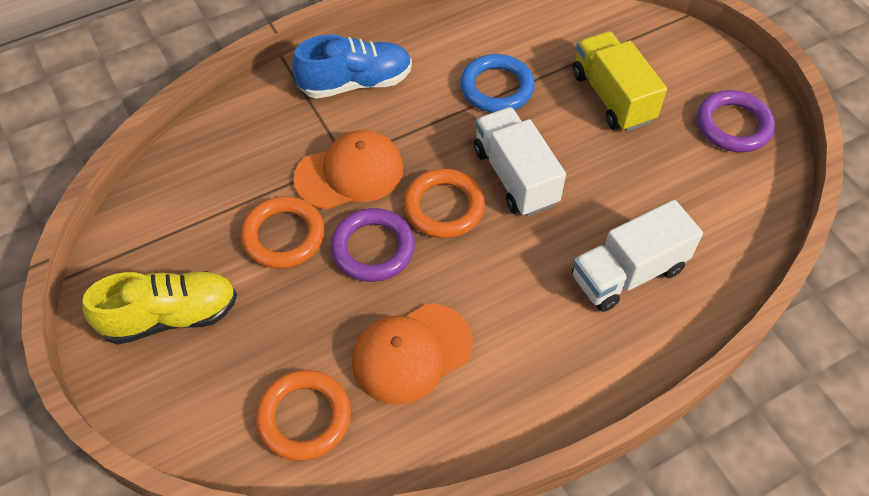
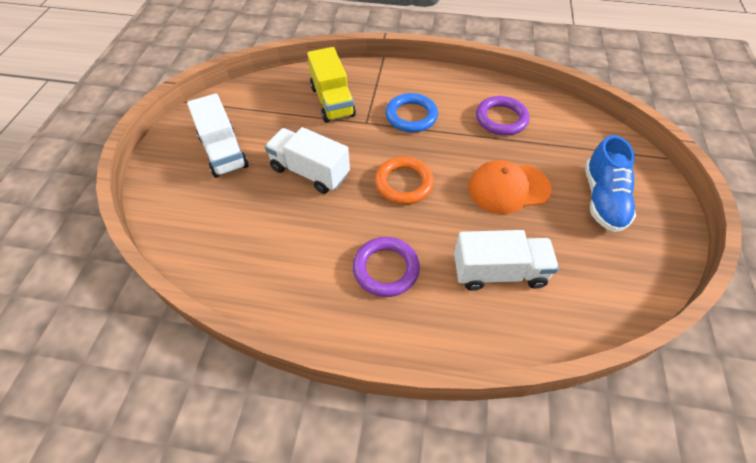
orange cap: 2 -> 1
orange ring: 3 -> 1
white truck: 2 -> 3
yellow shoe: 1 -> 0

